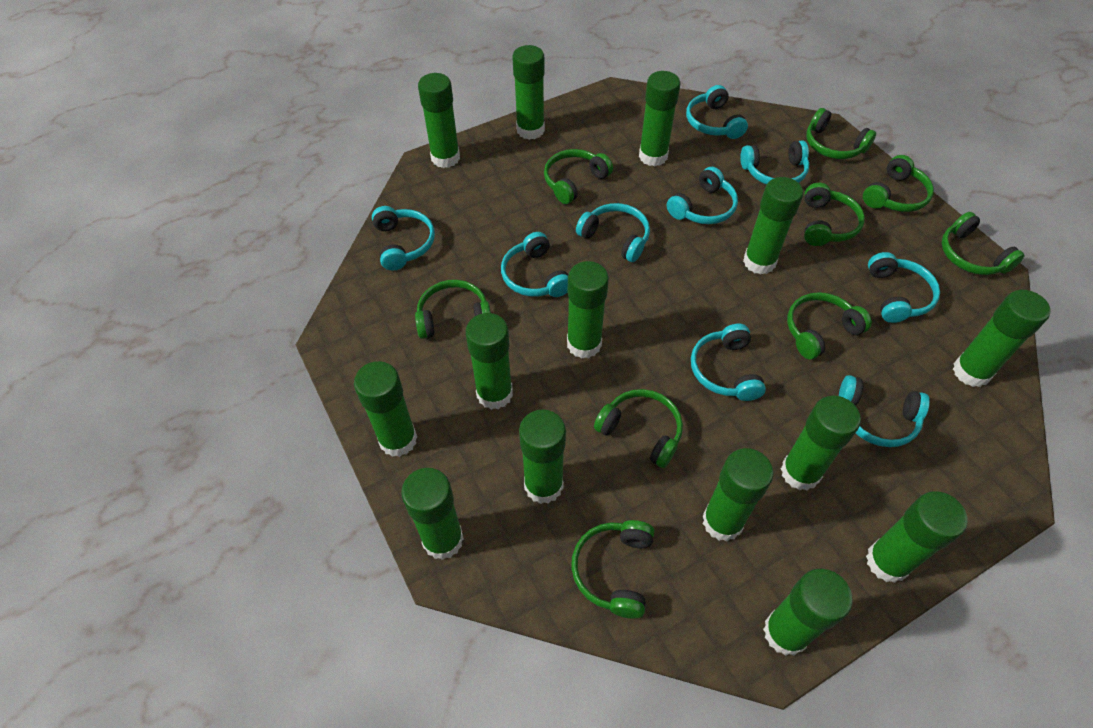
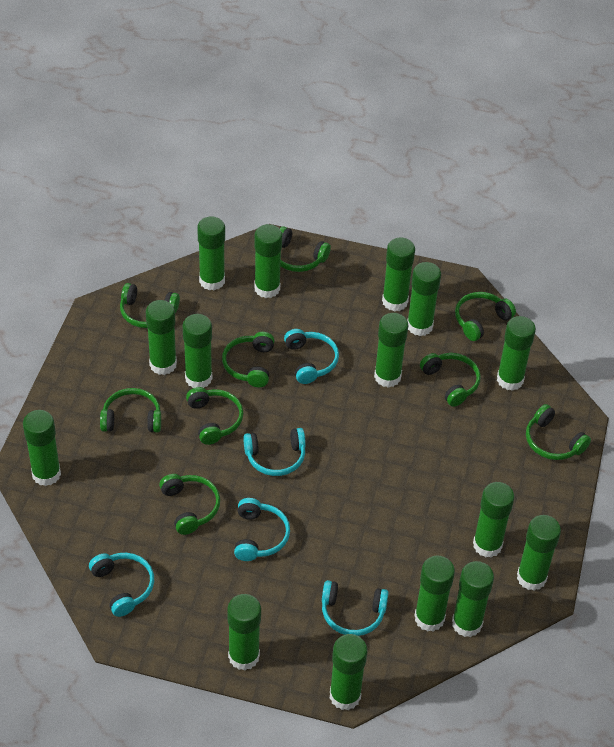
green glue stick: 14 -> 15
turquoise headphones: 9 -> 5

